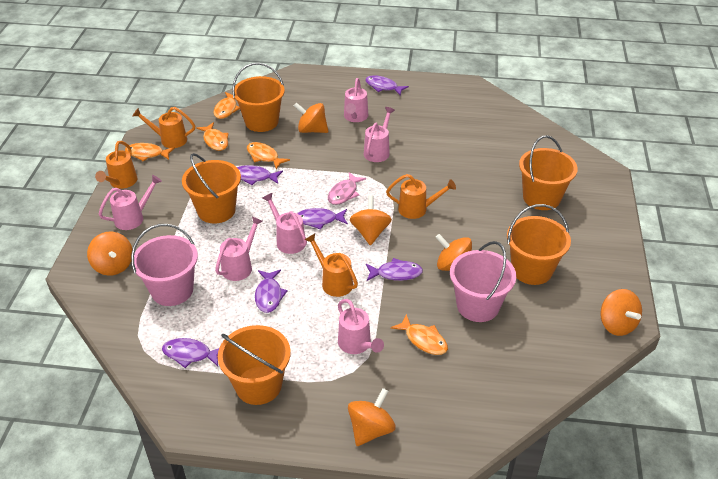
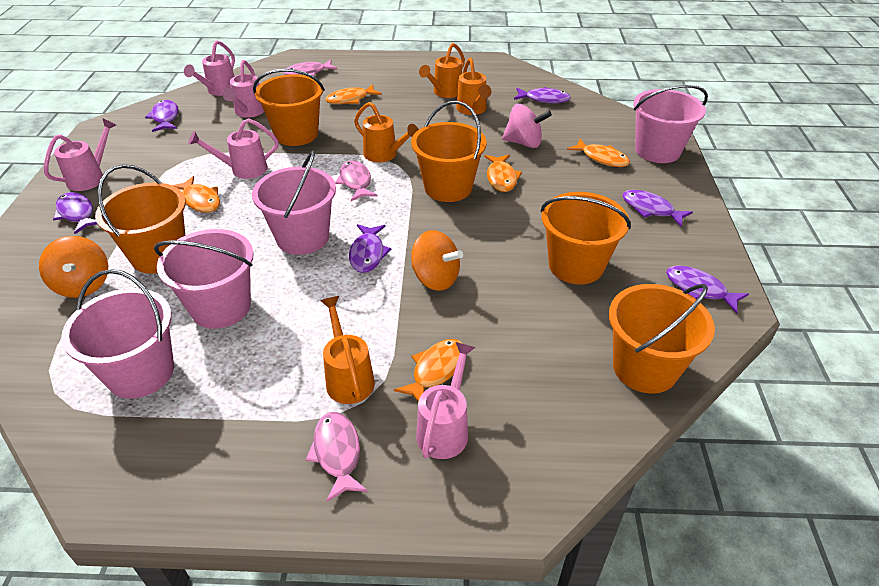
orange spinning top: 6 -> 2
pink bucket: 2 -> 4
pink fish: 1 -> 3
pink spinning top: 0 -> 1
pink watering can: 6 -> 5

